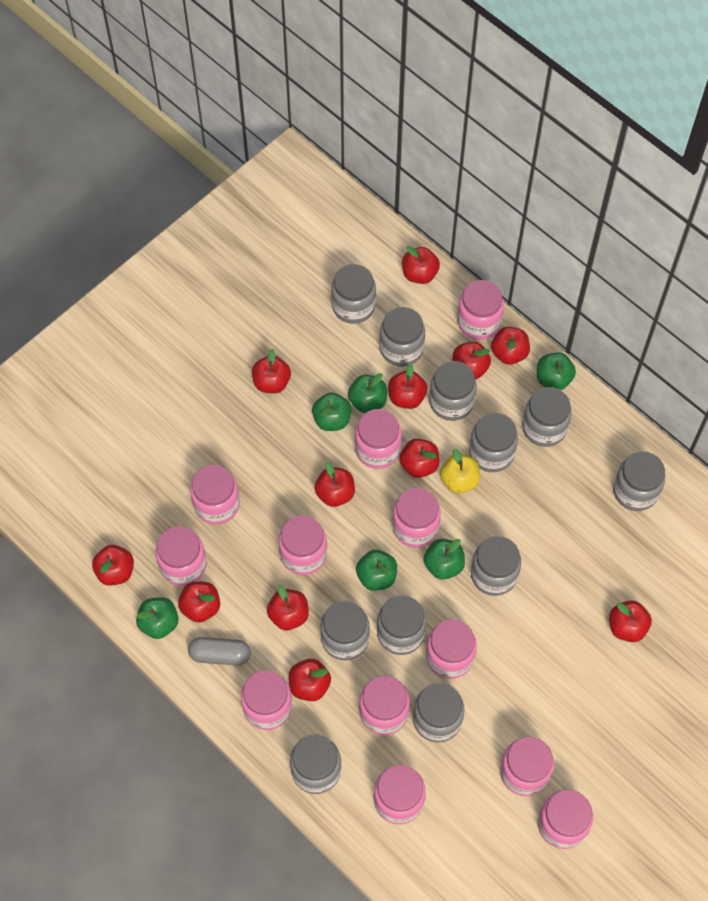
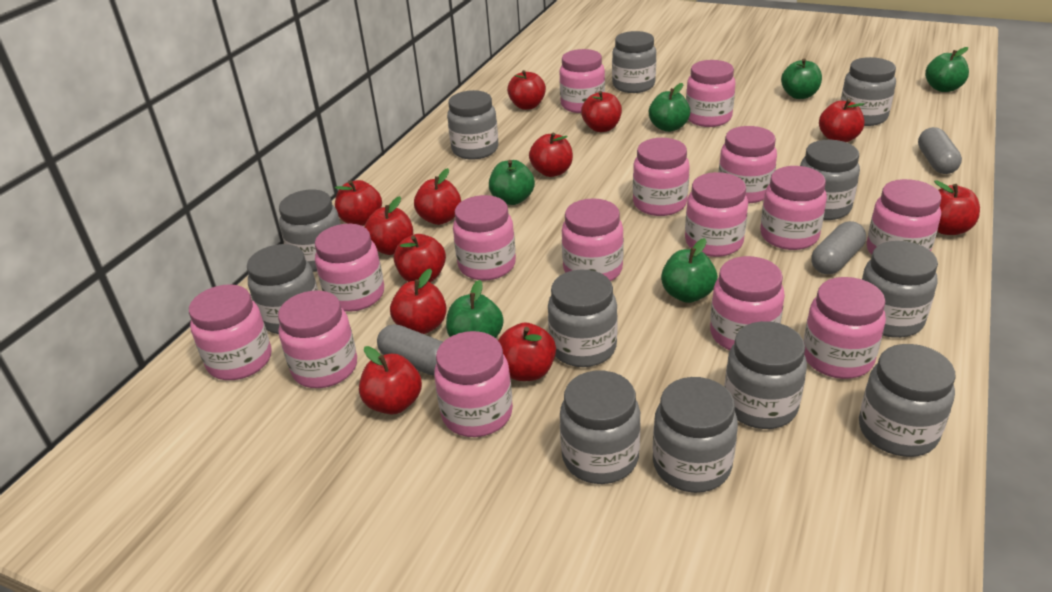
grey capsule: 1 -> 3
grey jar: 11 -> 12
pink jar: 12 -> 15
yellow apple: 1 -> 0

